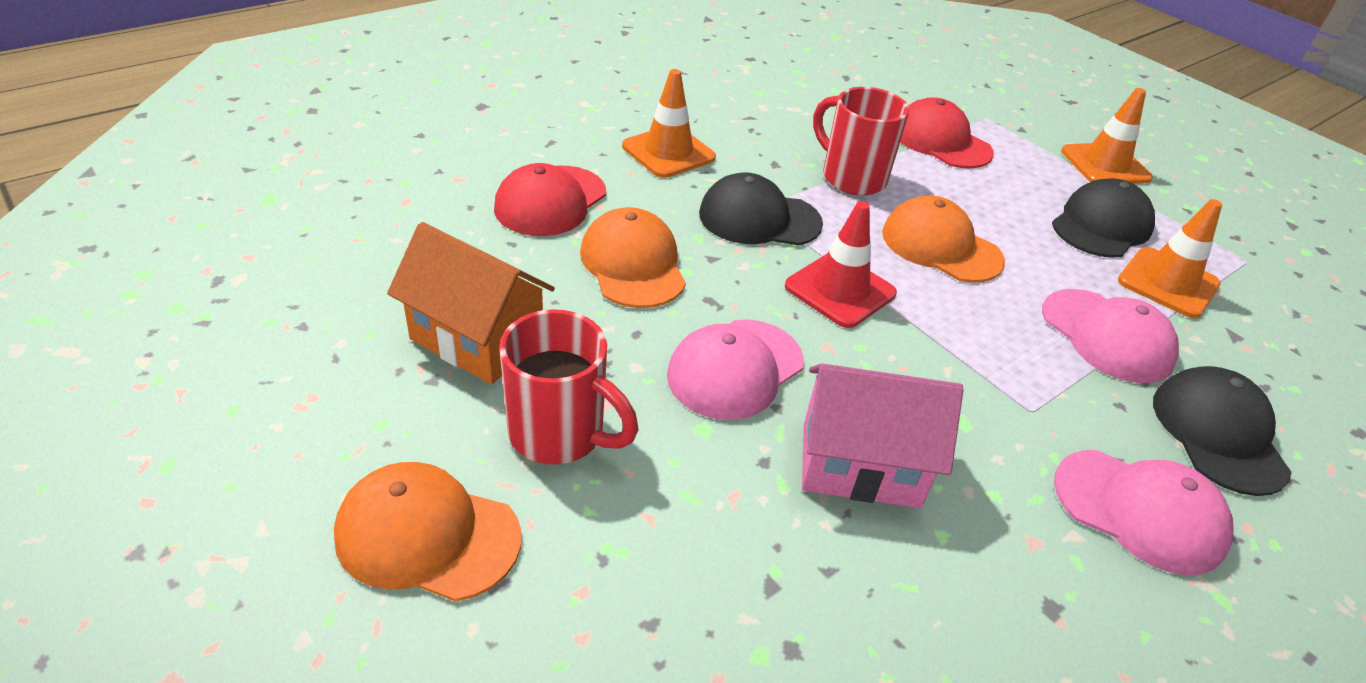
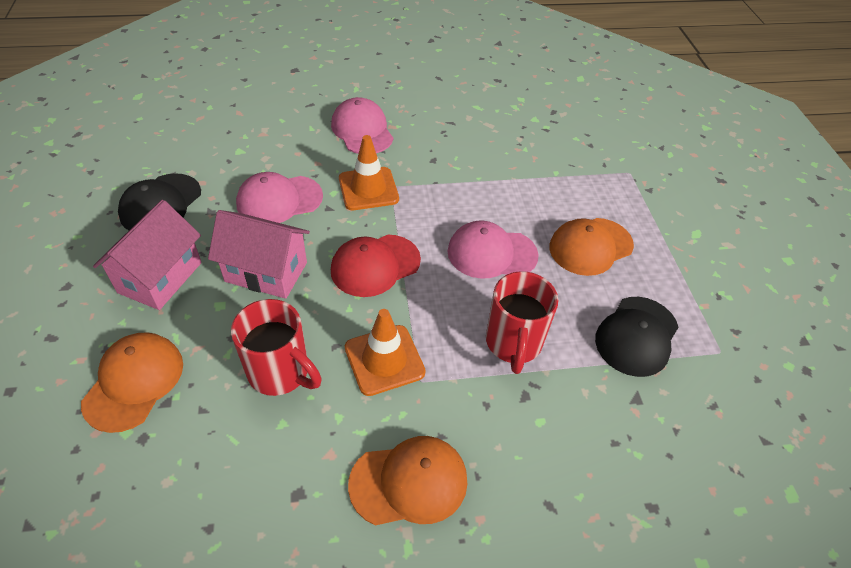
black cap: 3 -> 2
orange house: 1 -> 0
orange traffic cone: 3 -> 2
pink house: 1 -> 2
red cap: 2 -> 1
red traffic cone: 1 -> 0

